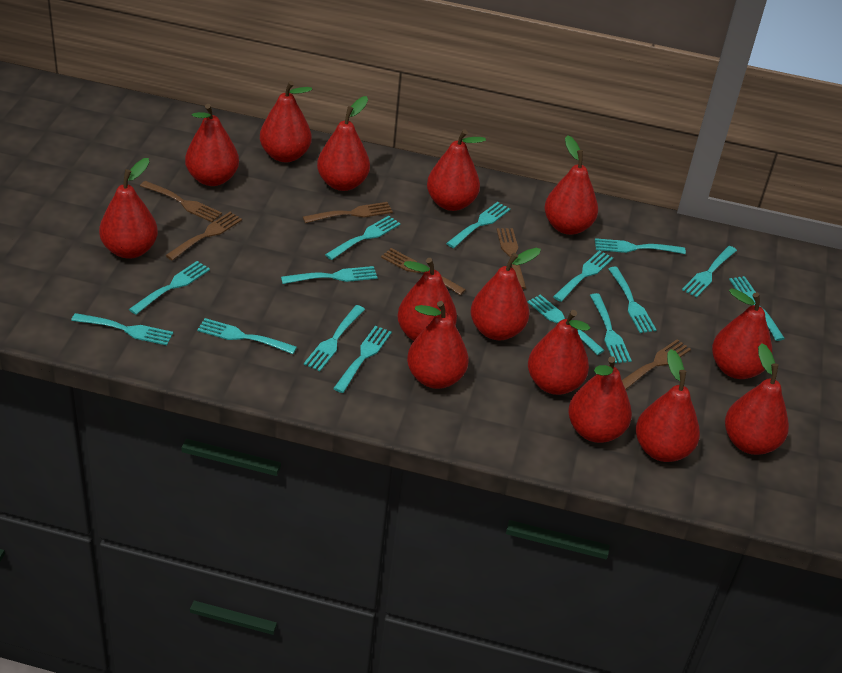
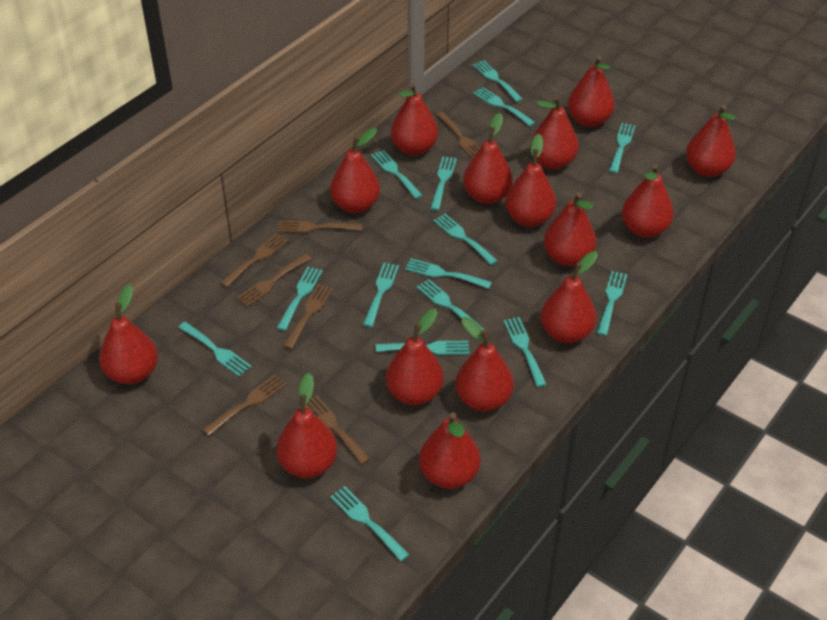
brown fork: 6 -> 7
red pear: 14 -> 15

